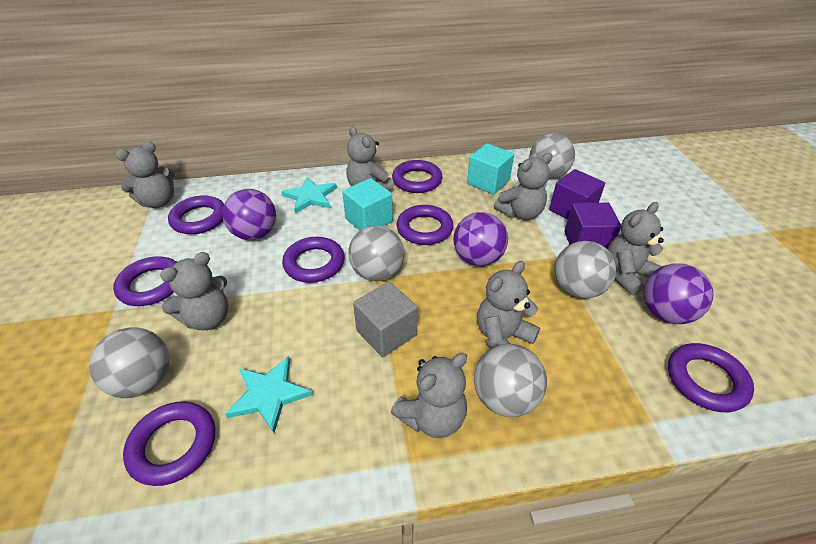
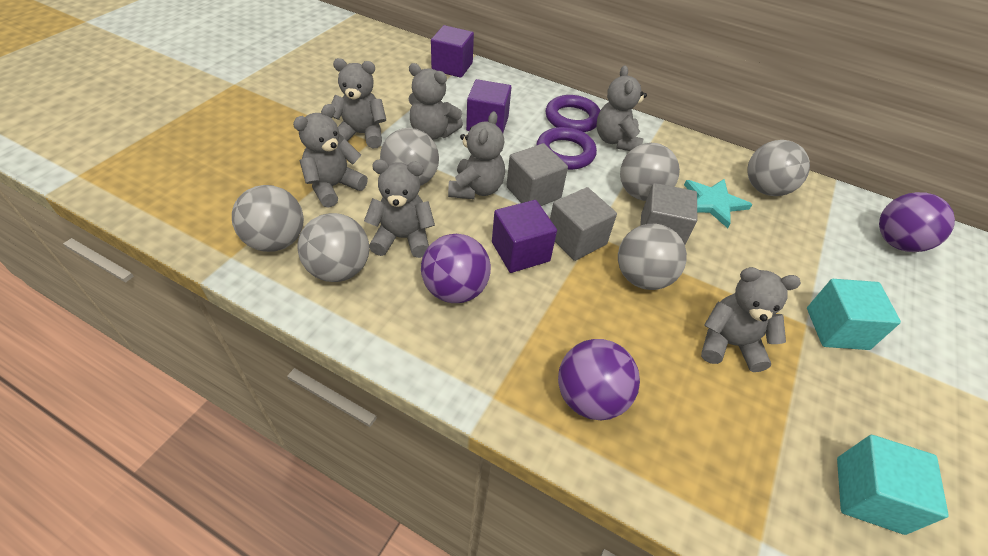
grey ball: 5 -> 6
grey cube: 1 -> 3
purple cube: 2 -> 3
purple ring: 7 -> 2
turquoise star: 2 -> 1

